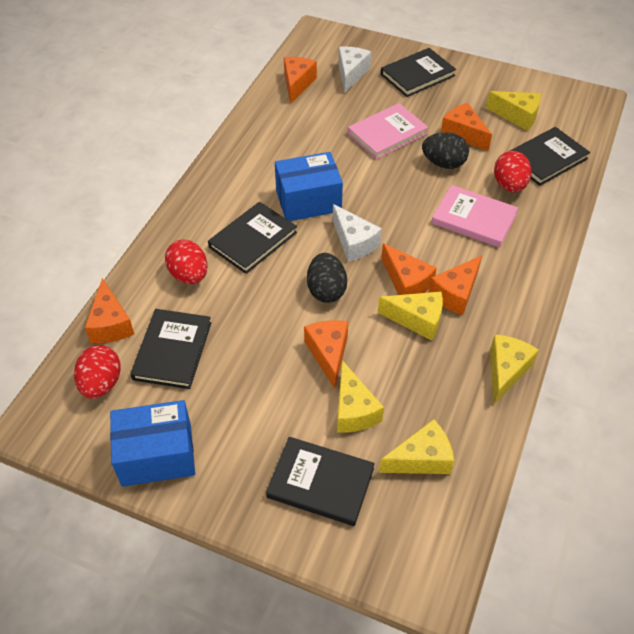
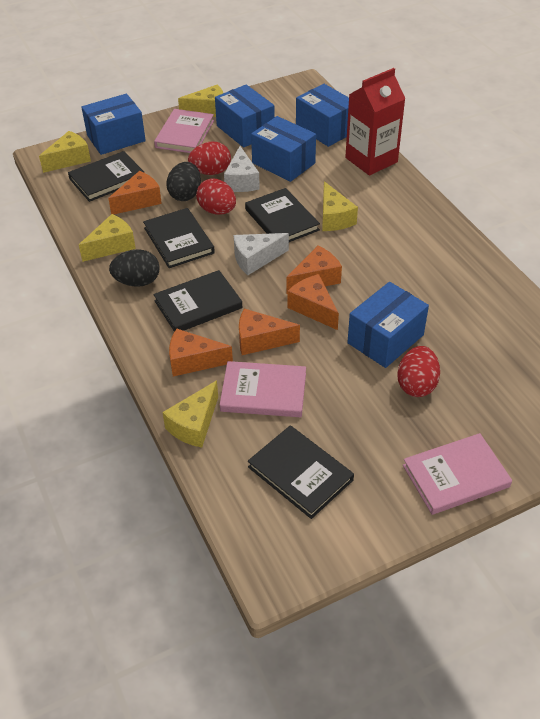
blue box: 2 -> 5
orange cheese: 6 -> 5
pink book: 2 -> 3
red carton: 0 -> 1

